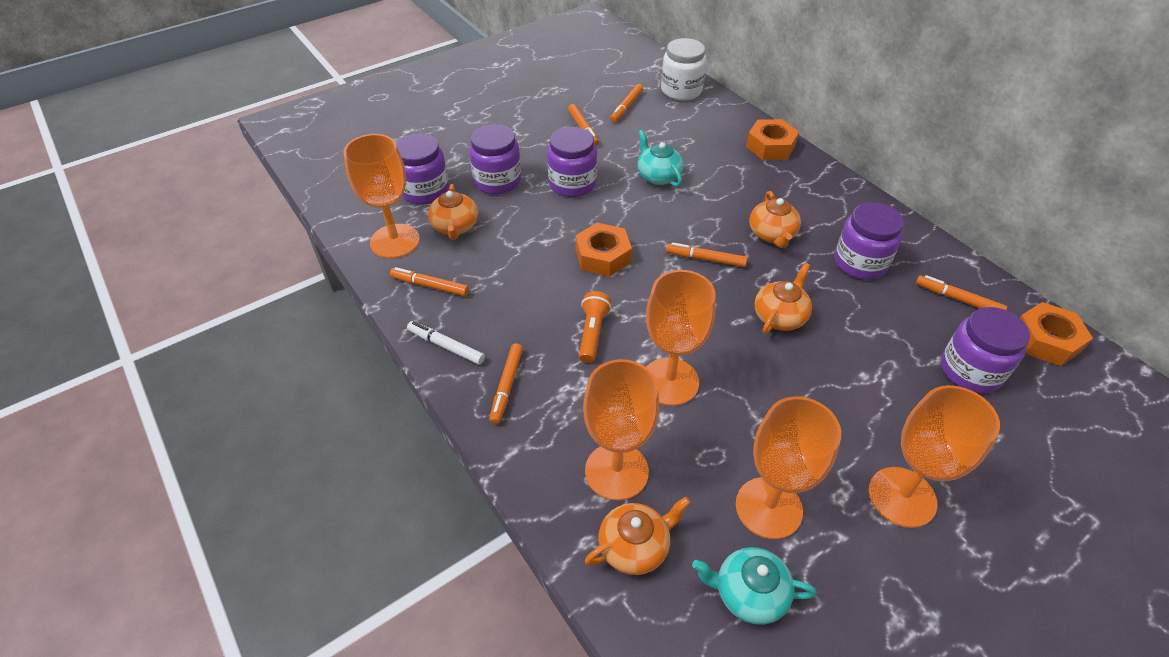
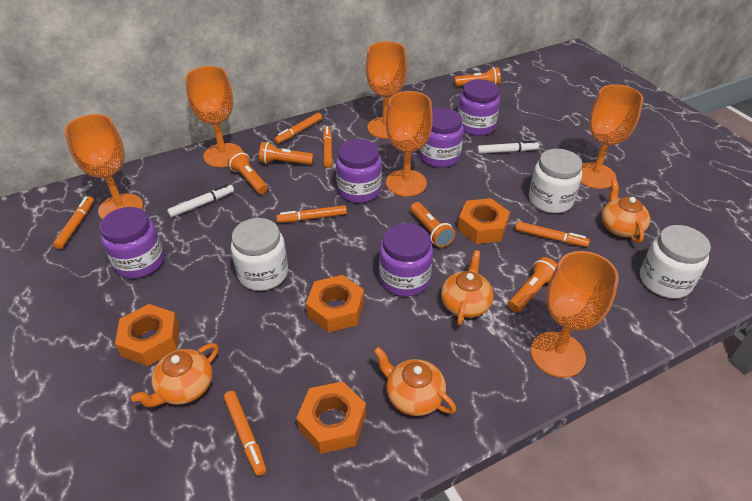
orange flashlight: 1 -> 5
orange goblet: 5 -> 6
orange nut: 3 -> 4
turquoise teapot: 2 -> 0
white jar: 1 -> 3
white marker: 1 -> 2

